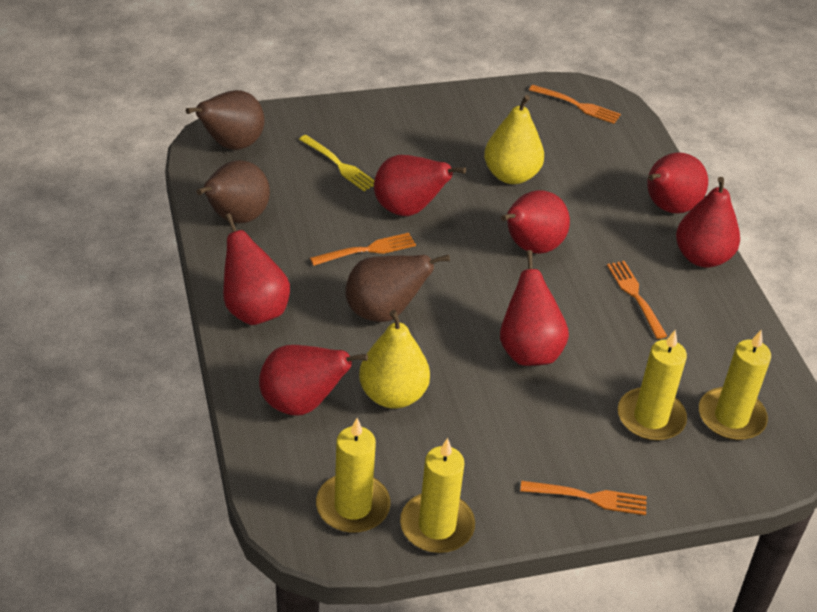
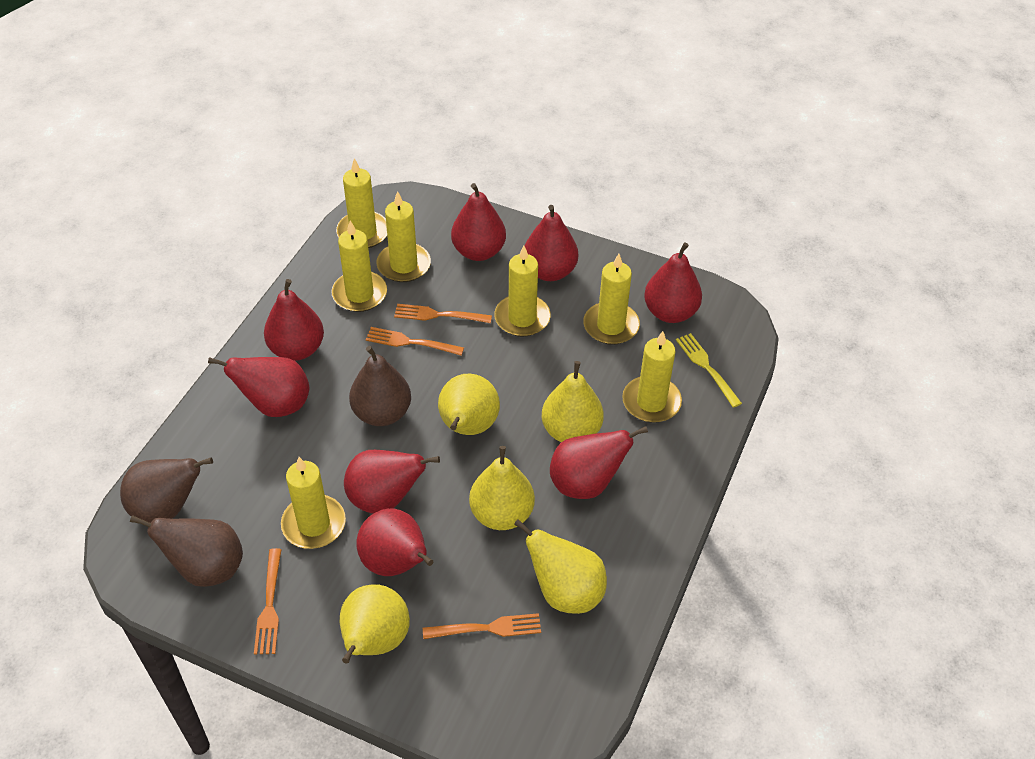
red pear: 7 -> 8
yellow candle: 4 -> 7
yellow pear: 2 -> 5

